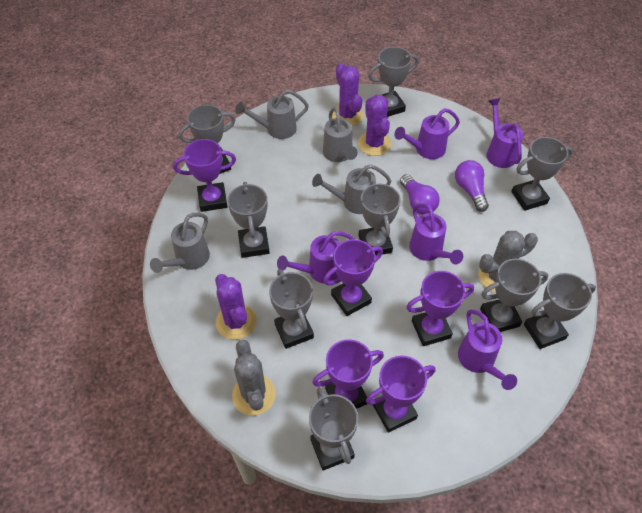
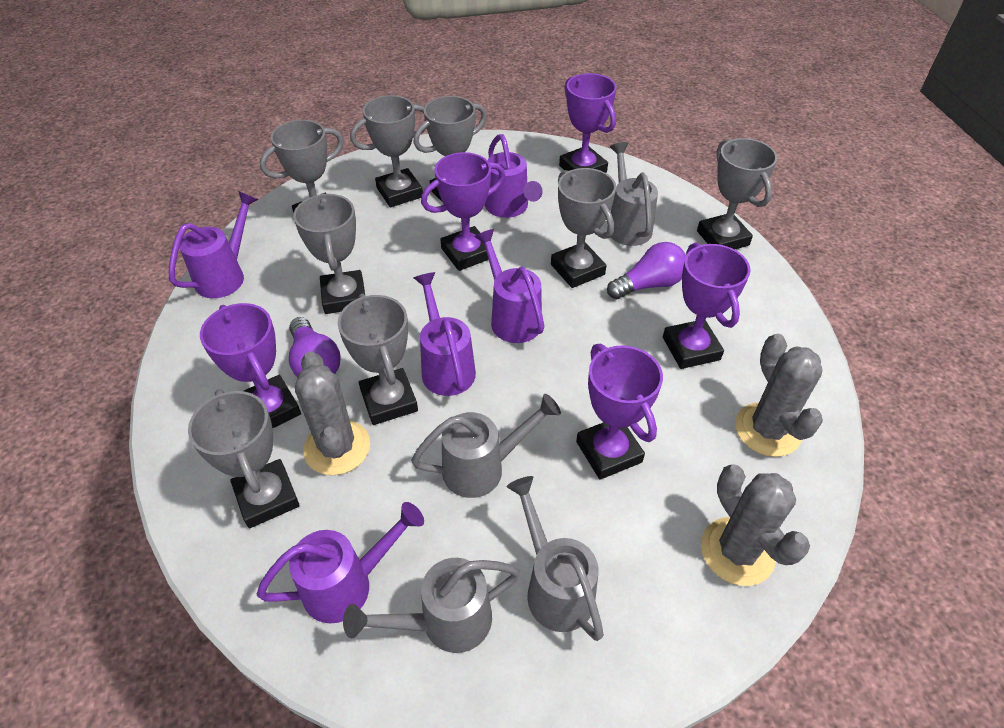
grey cactus: 2 -> 3
grey trophy: 9 -> 8
purple cactus: 3 -> 0

